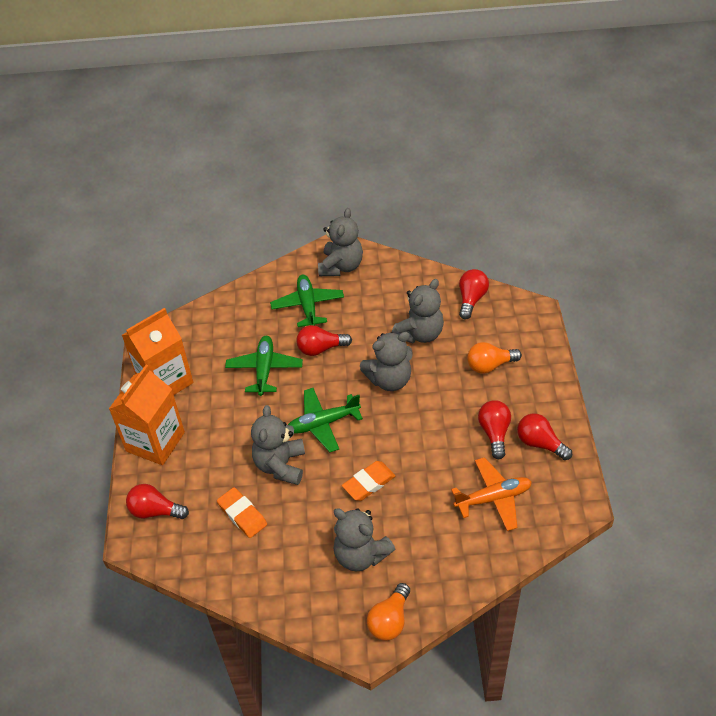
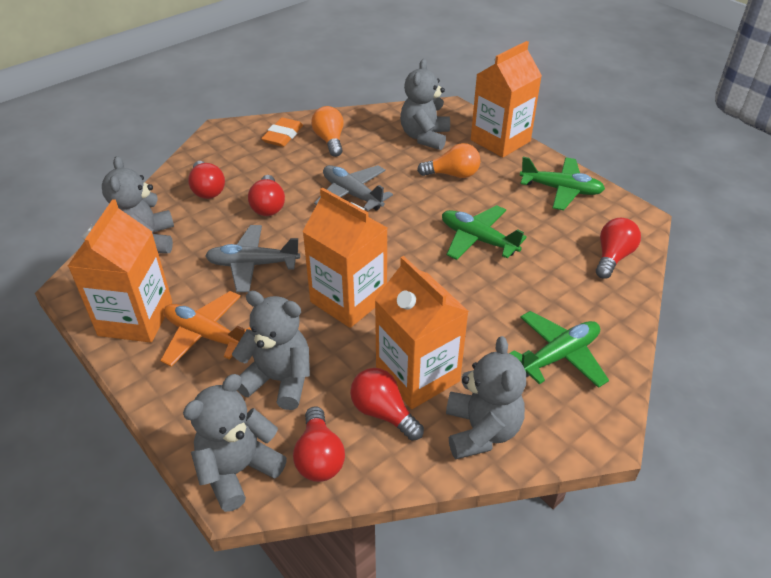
grey plane: 0 -> 2
orange carton: 2 -> 4
orange eraser: 2 -> 1

